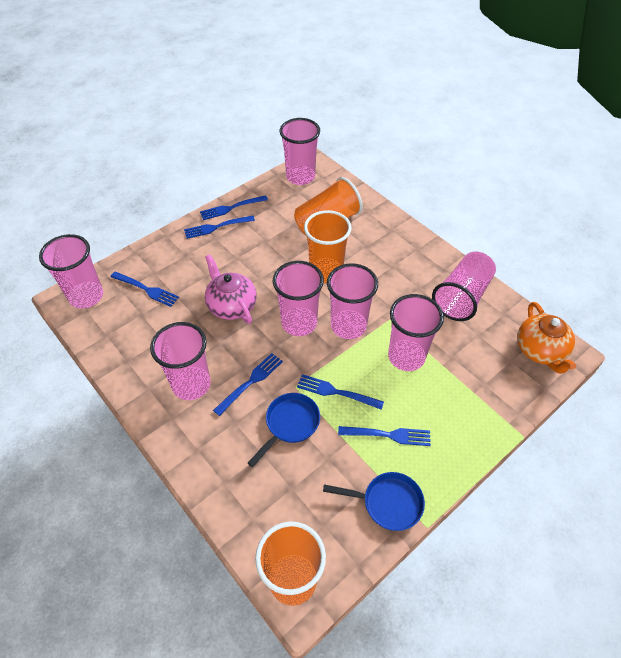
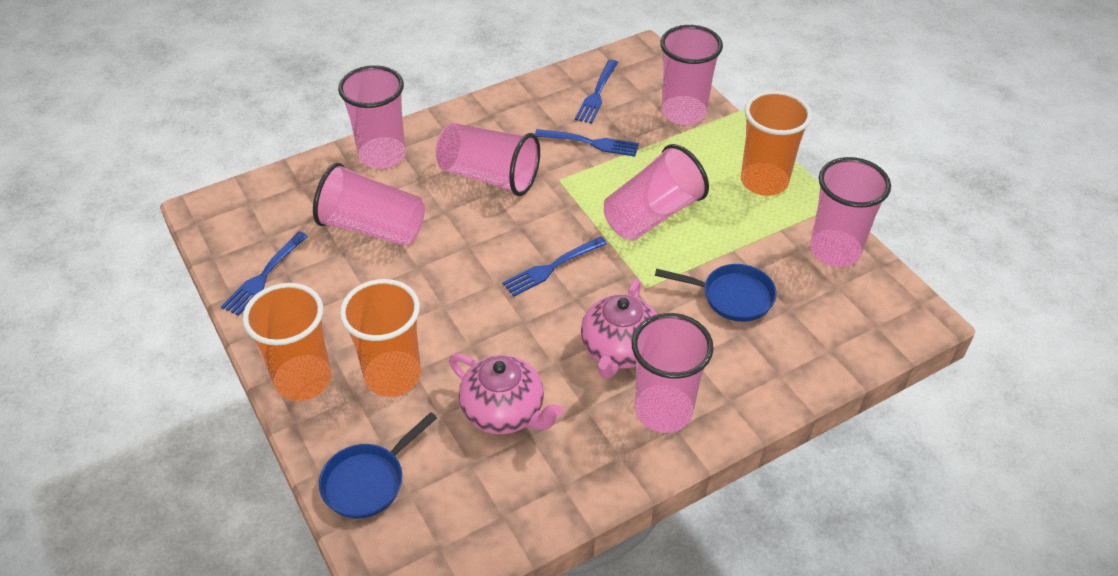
blue fork: 6 -> 4
orange teapot: 1 -> 0
pink teapot: 1 -> 2

